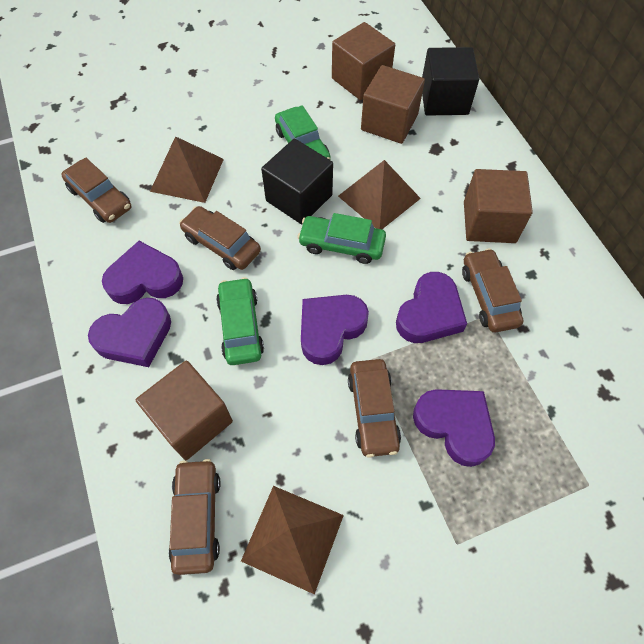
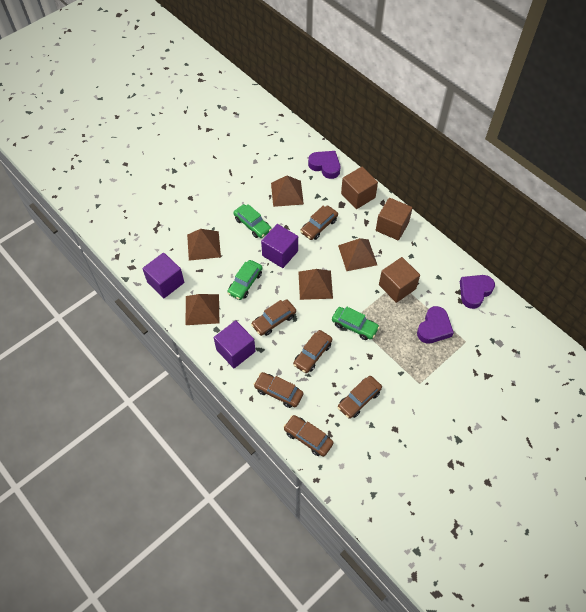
black cube: 2 -> 0
brown car: 5 -> 6
brown cube: 4 -> 3
brown pyramid: 3 -> 5
purple cube: 0 -> 3
purple heart: 5 -> 3

